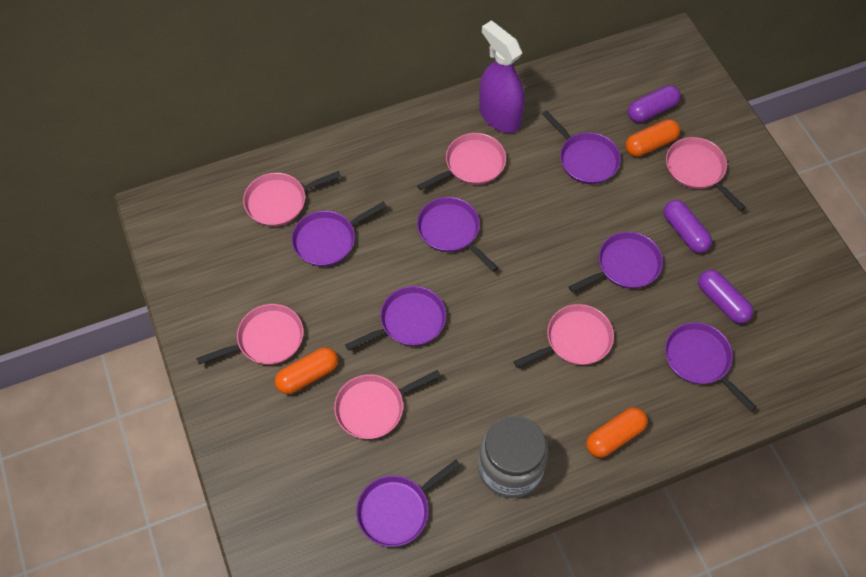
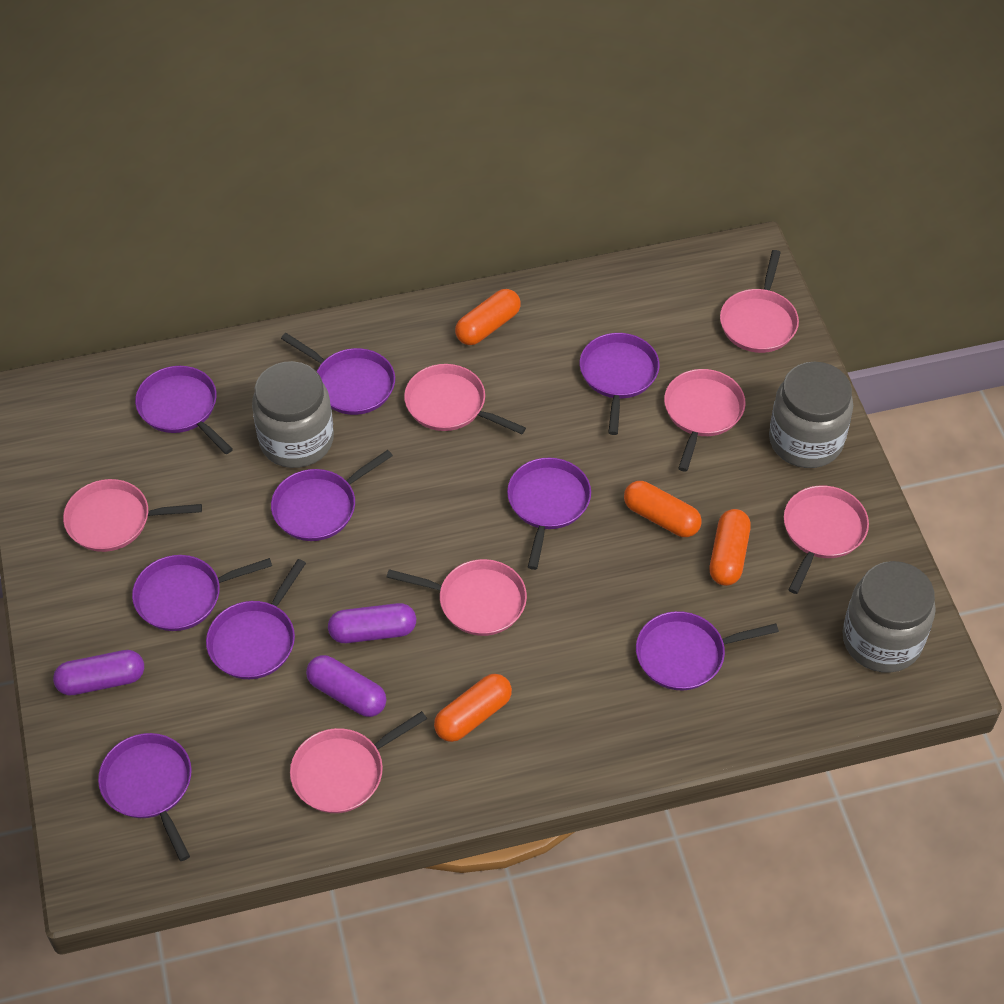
grey jar: 1 -> 3
orange capsule: 3 -> 4
pink pan: 6 -> 7
purple pan: 7 -> 9
purple spray bottle: 1 -> 0

